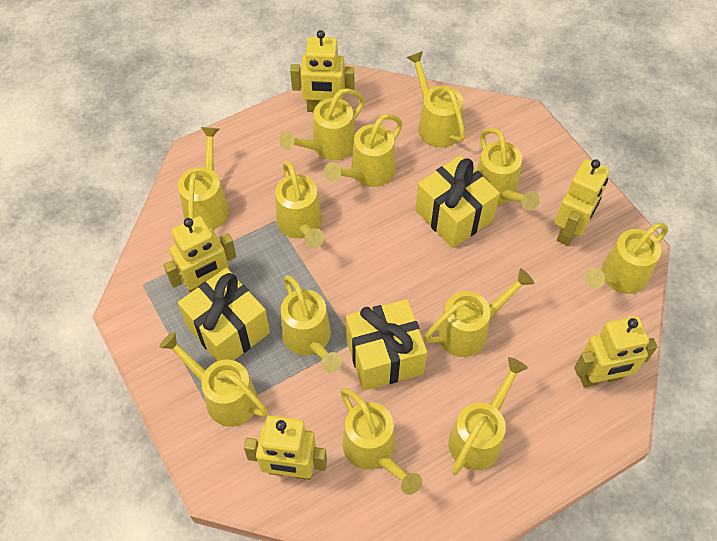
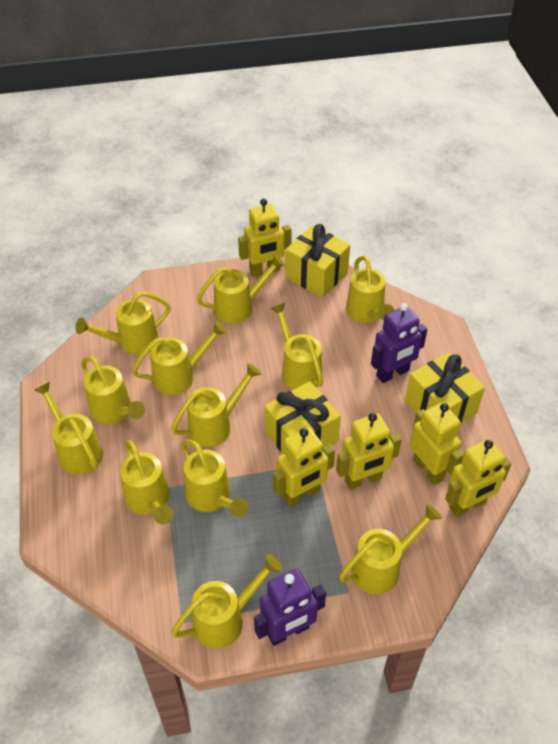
purple robot: 0 -> 2

